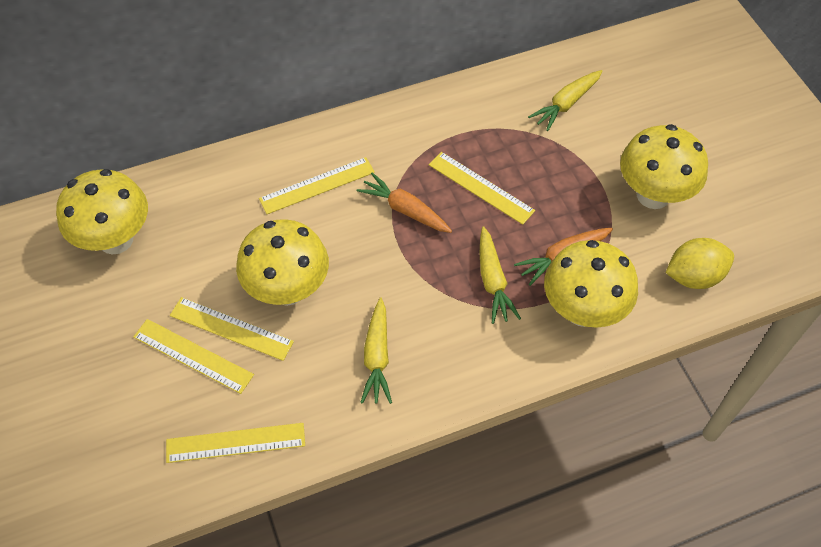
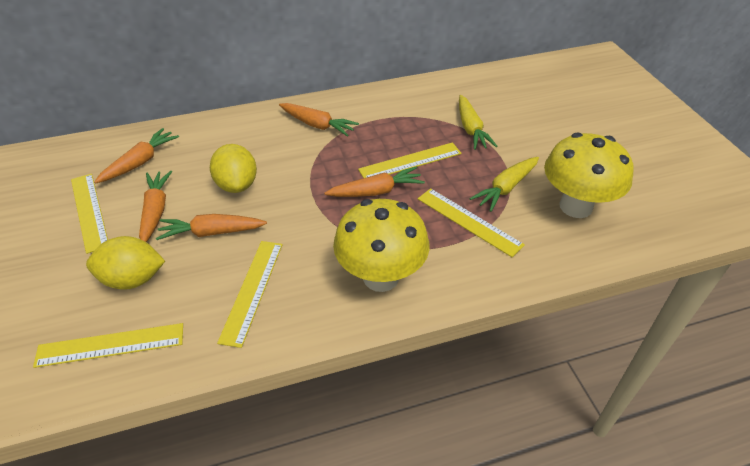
orange carrot: 2 -> 5
yellow carrot: 3 -> 2
yellow lemon: 1 -> 2
yellow mushroom: 4 -> 2

